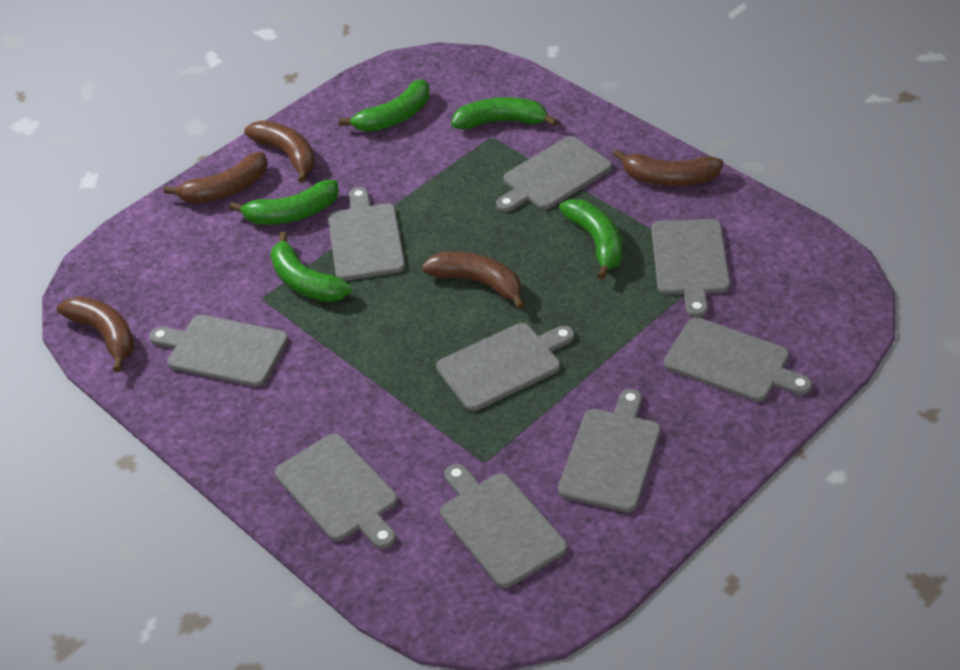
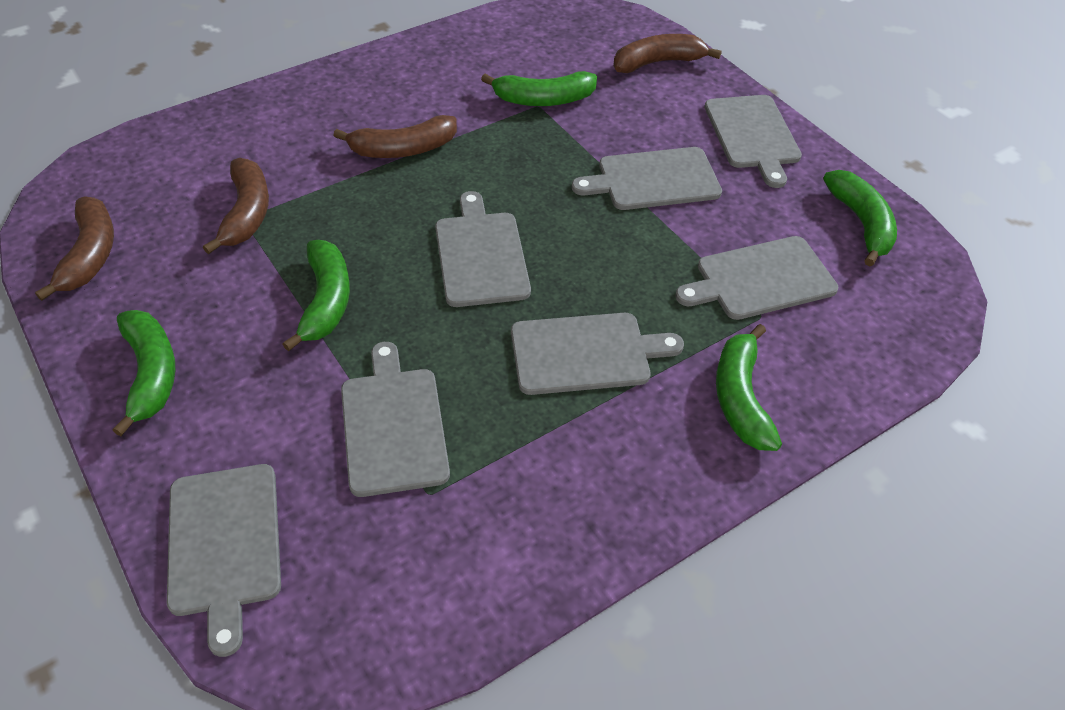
brown banana: 5 -> 4
grey cutting board: 9 -> 7

